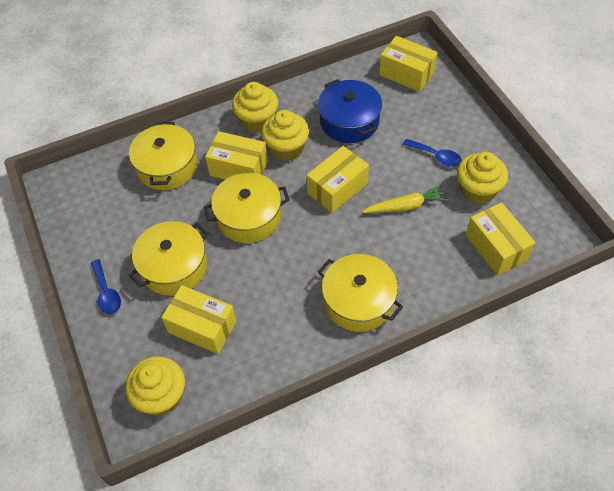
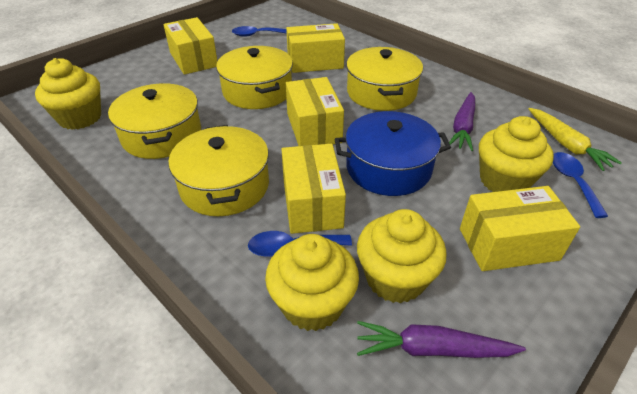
blue spoon: 2 -> 3
purple carrot: 0 -> 2

